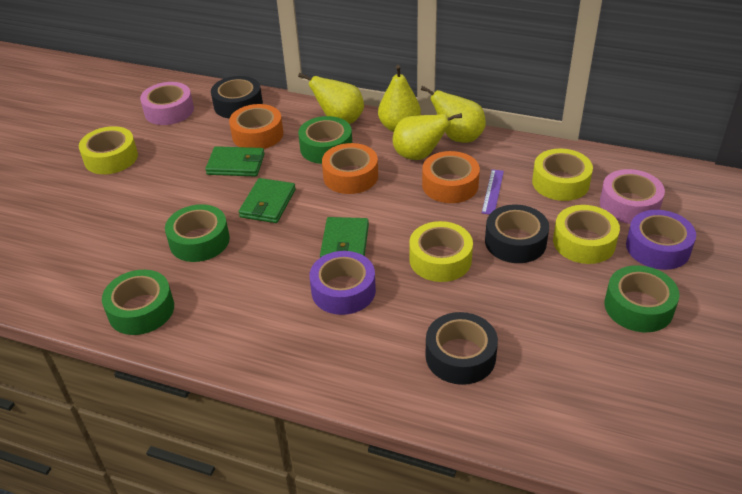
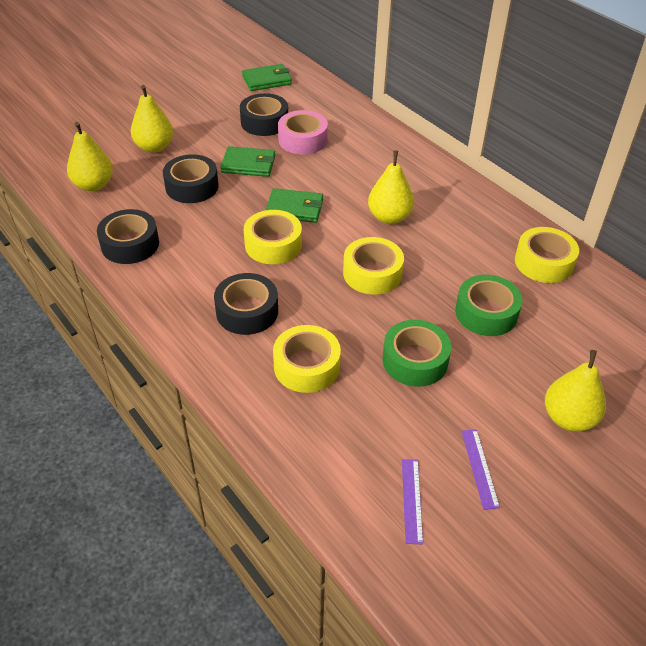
black tape: 3 -> 4
green tape: 4 -> 2
orange tape: 3 -> 0
pink tape: 2 -> 1
purple ruler: 1 -> 2
purple tape: 2 -> 0

